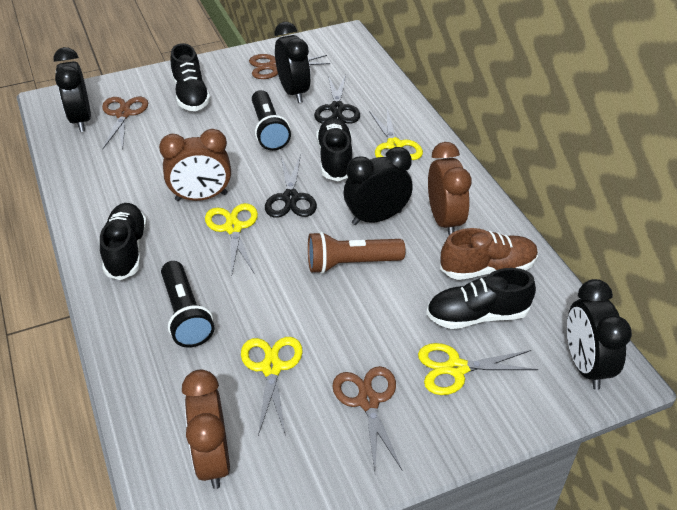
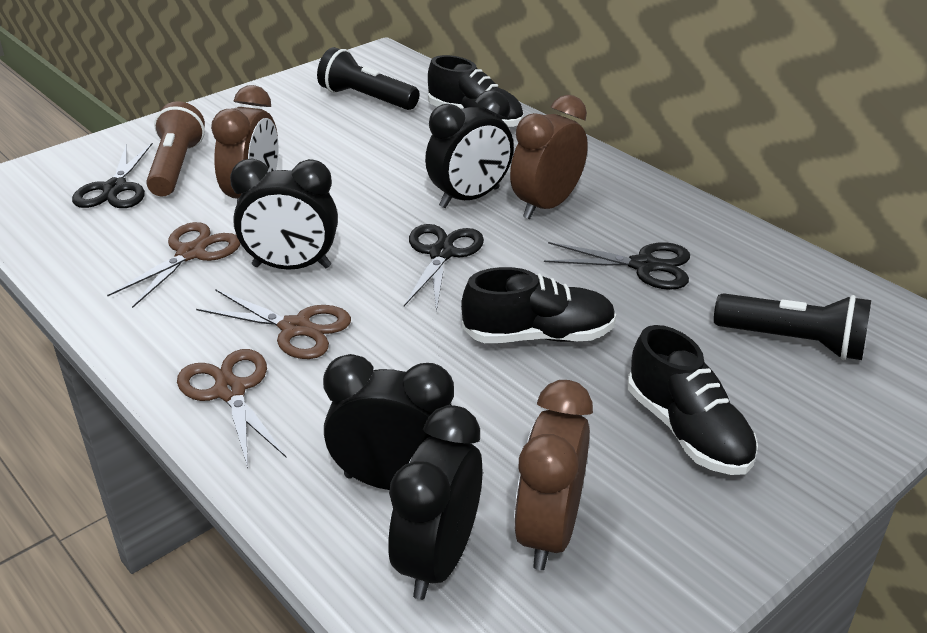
black scissors: 2 -> 3
black shoe: 4 -> 3
brown shoe: 1 -> 0
yellow scissors: 4 -> 0

